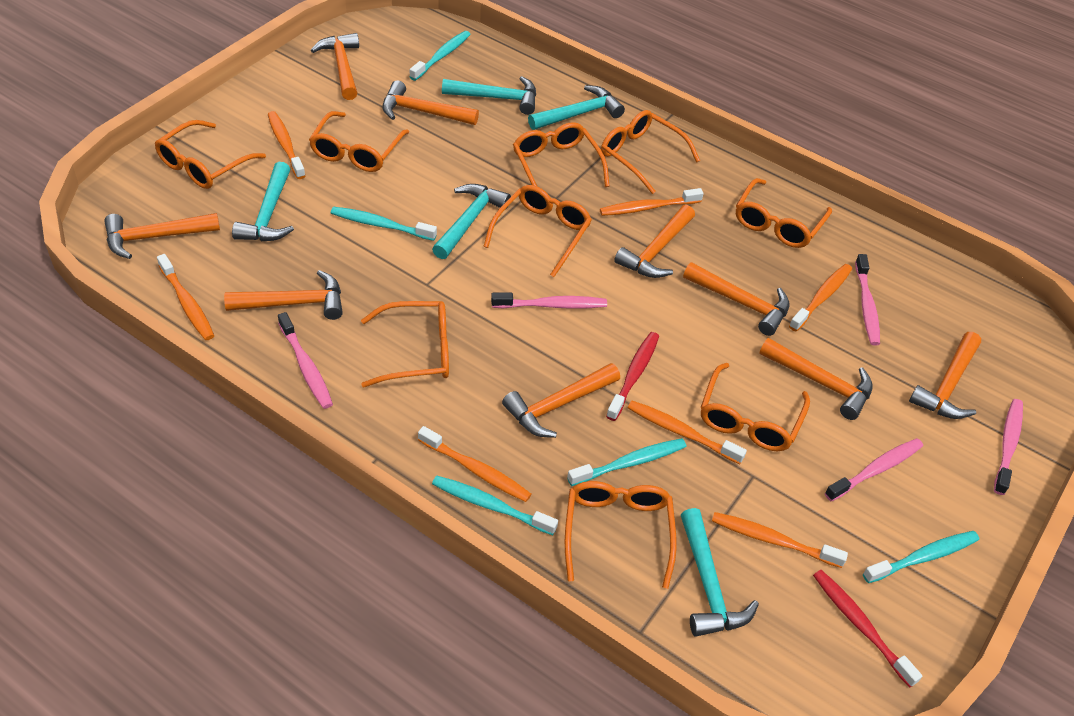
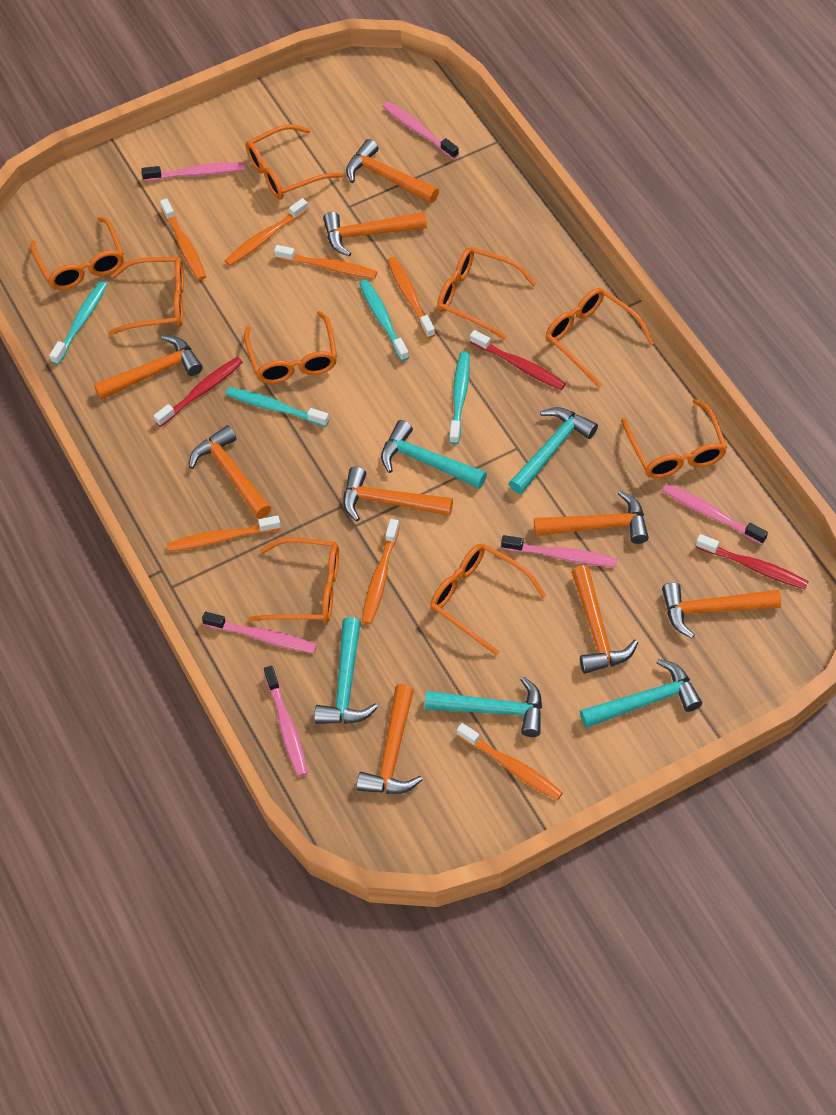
pink toothbrush: 5 -> 6
red toothbrush: 2 -> 3
turquoise toothbrush: 5 -> 4

